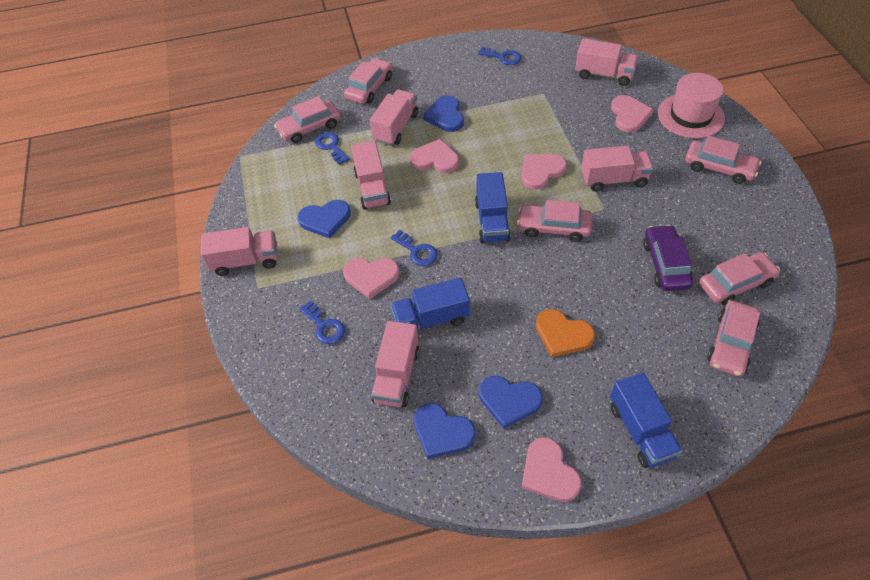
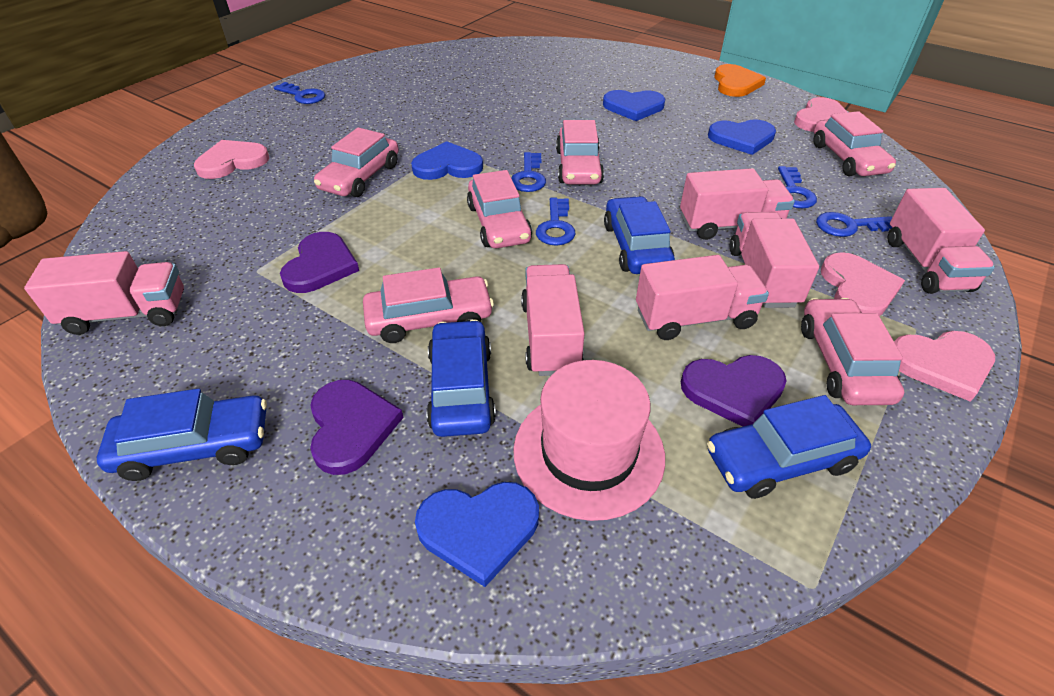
blue car: 0 -> 4
blue key: 4 -> 5
blue truck: 3 -> 0
pink heart: 5 -> 4
purple car: 1 -> 0
purple heart: 0 -> 3

